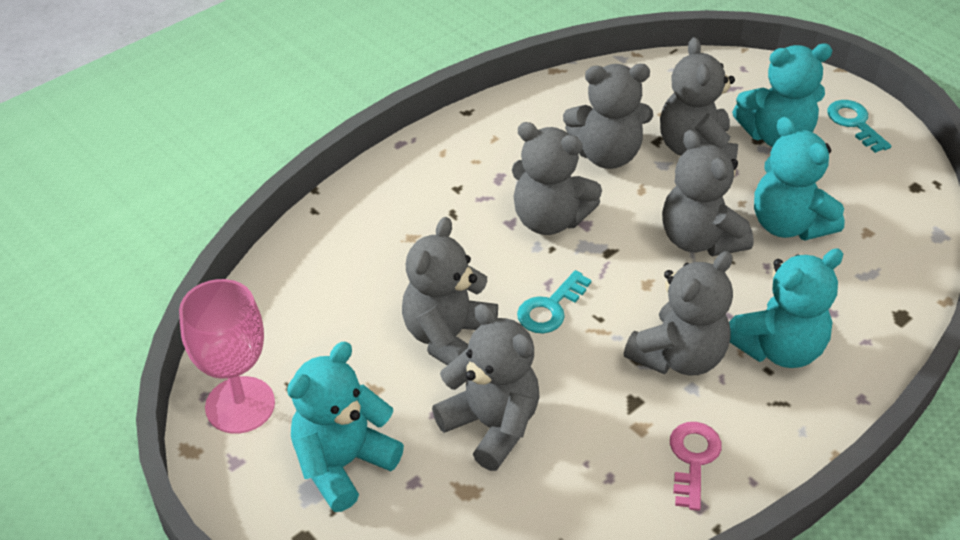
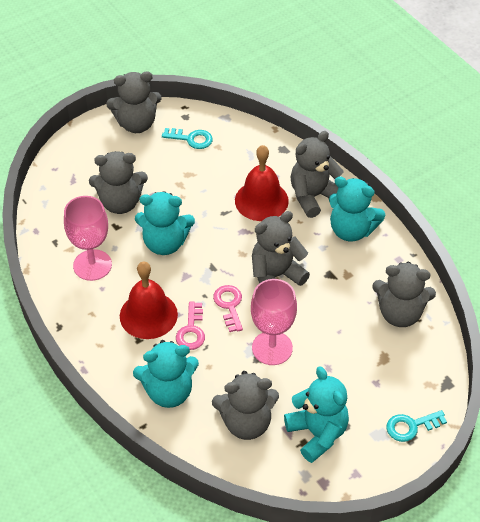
grey teddy bear: 7 -> 6
pink goblet: 1 -> 2
pink key: 1 -> 2
red bell: 0 -> 2

